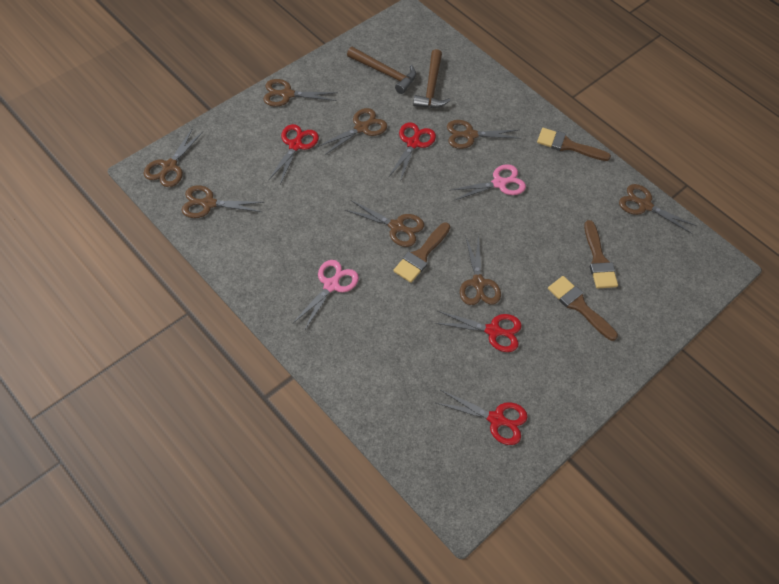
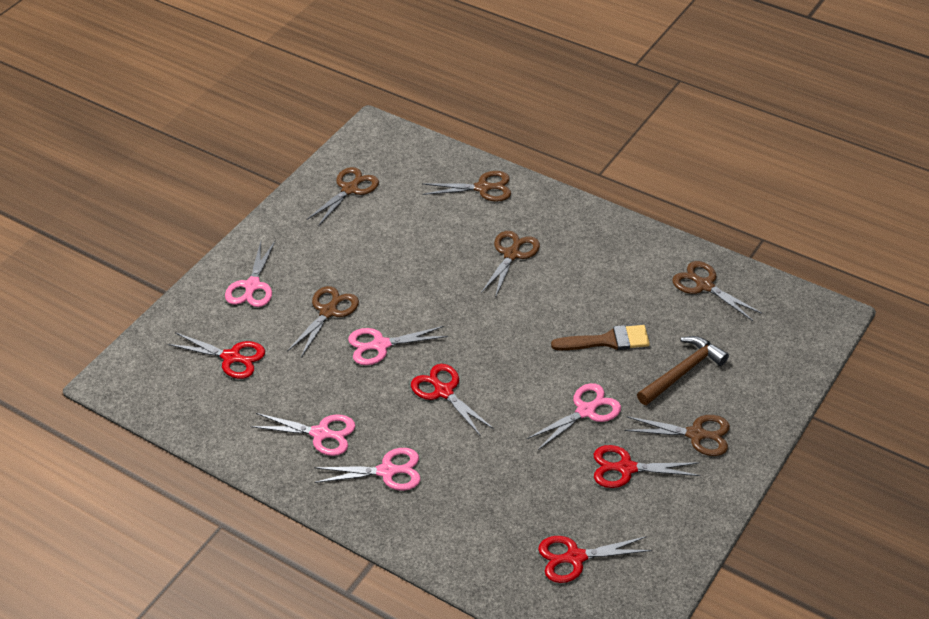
brown brush: 4 -> 1
brown hammer: 2 -> 1
brown scissors: 8 -> 6
pink scissors: 2 -> 5

